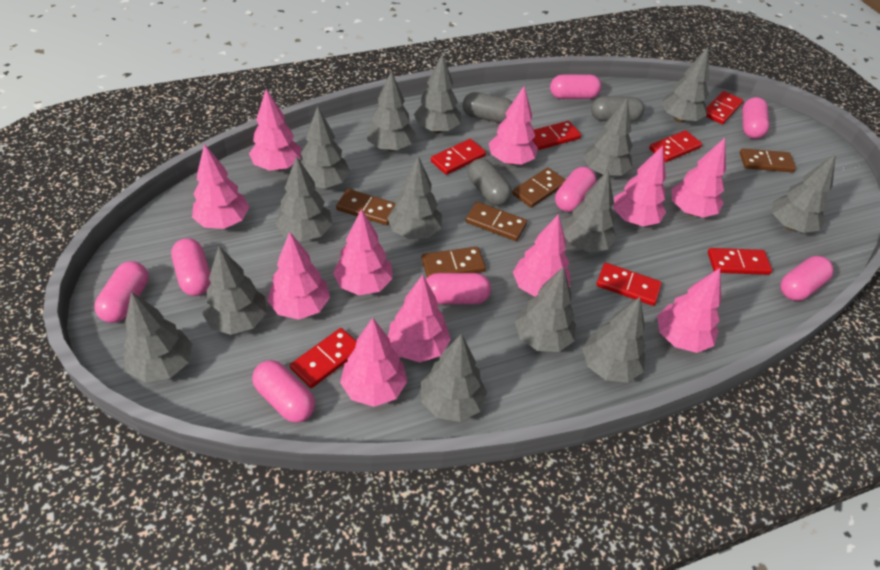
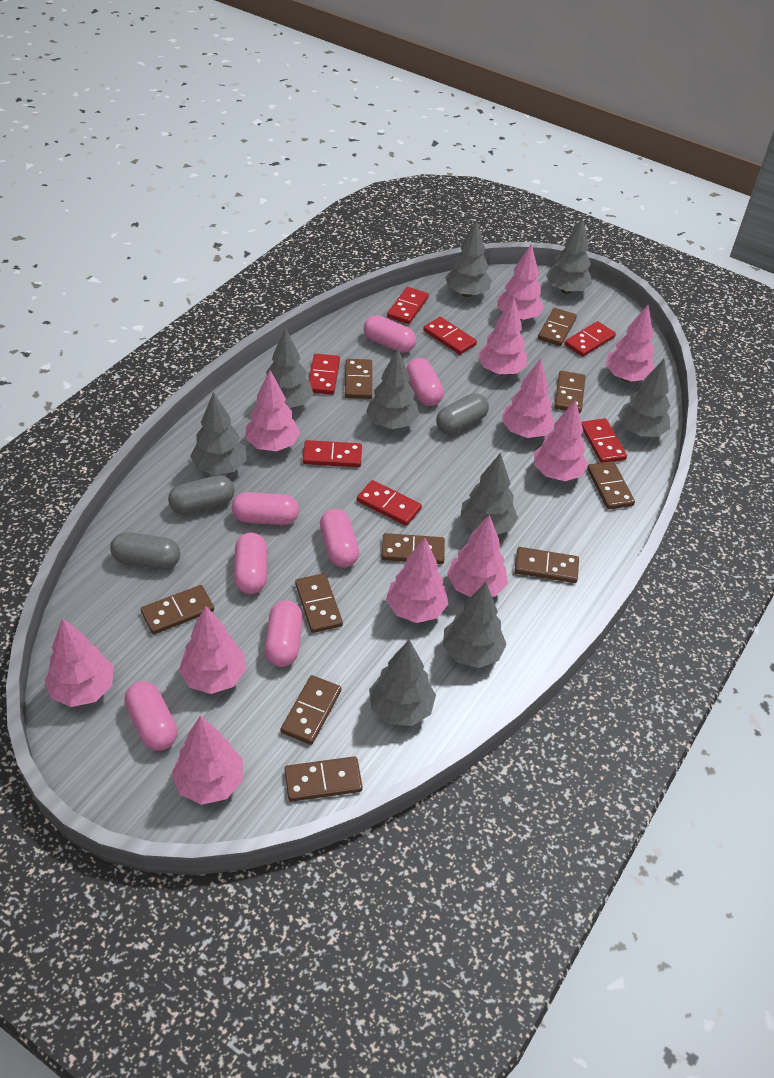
brown domino: 5 -> 10
grey tree: 14 -> 9
pink capsule: 8 -> 7

